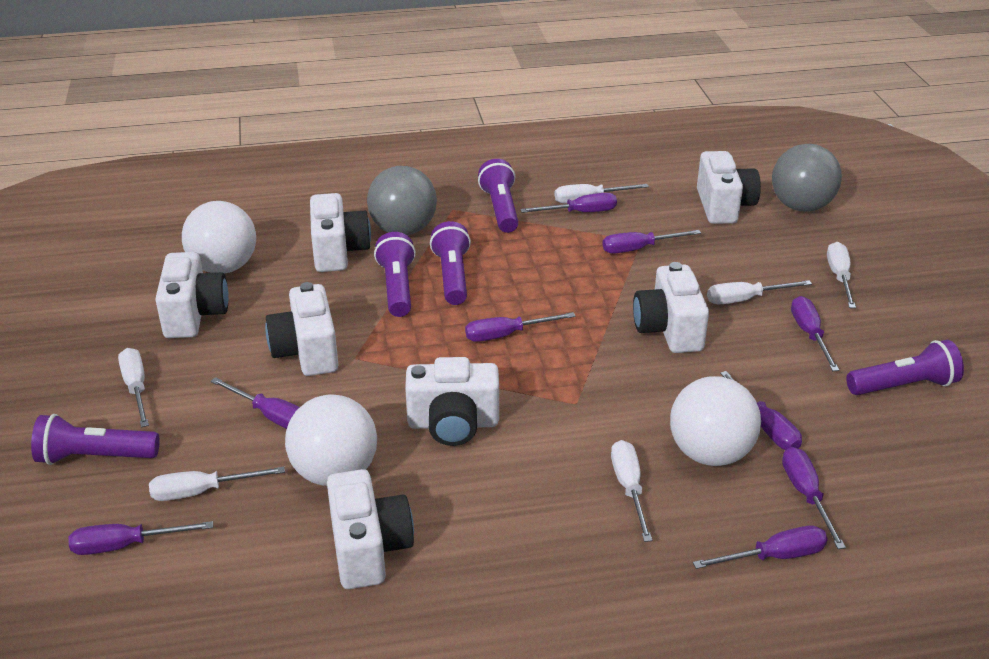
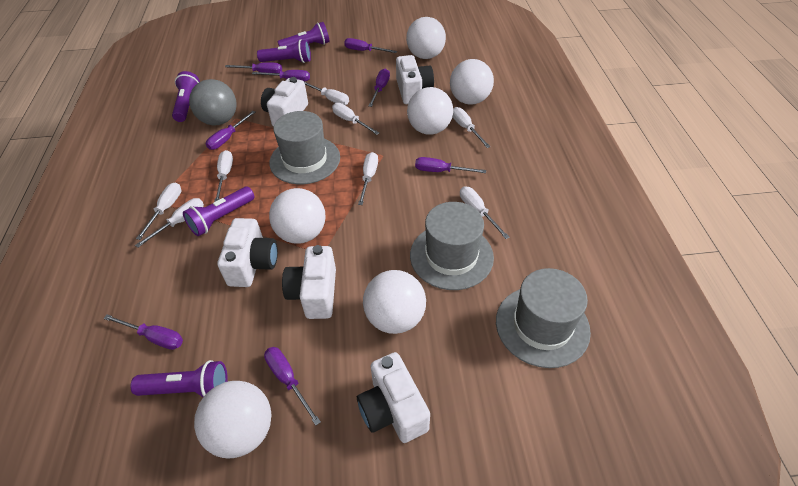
grey ball: 2 -> 1
grey hat: 0 -> 3
purple screwdriver: 9 -> 8
white ball: 3 -> 6
white camera: 7 -> 5
white screwdriver: 6 -> 8

